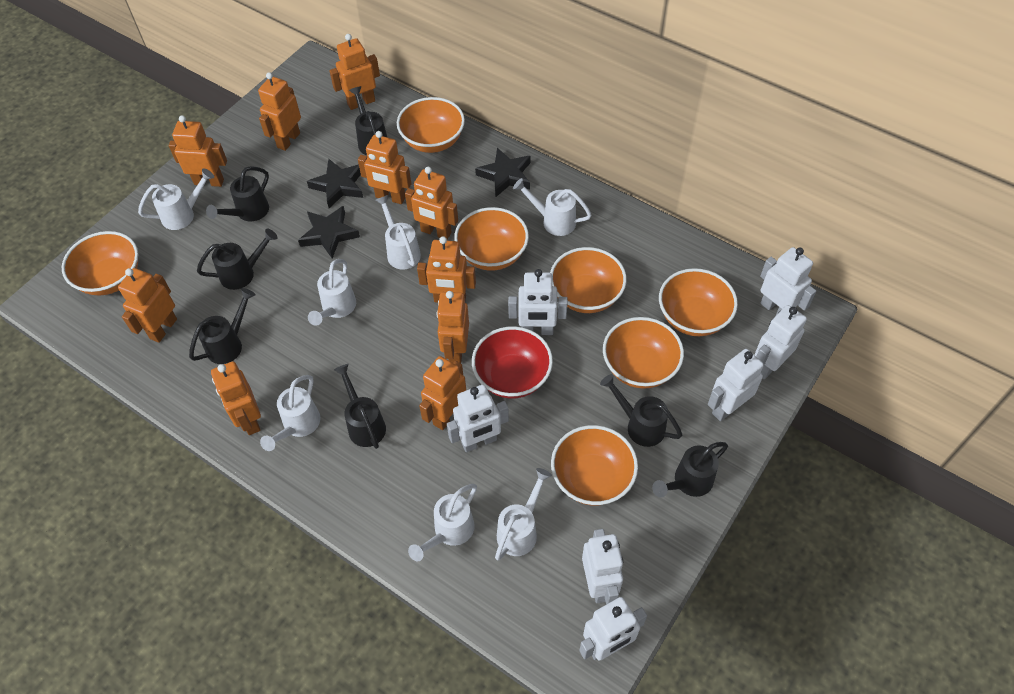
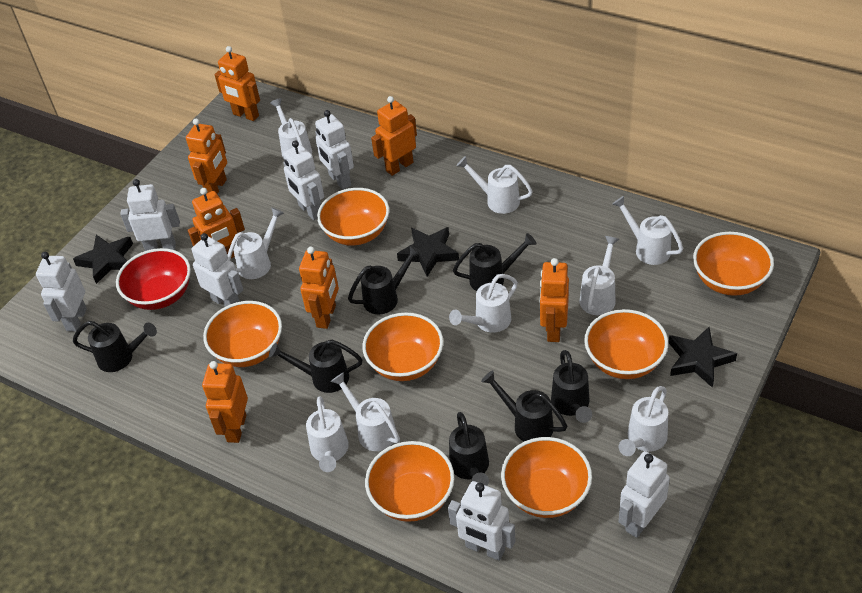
orange robot: 10 -> 7
white watering can: 7 -> 9

